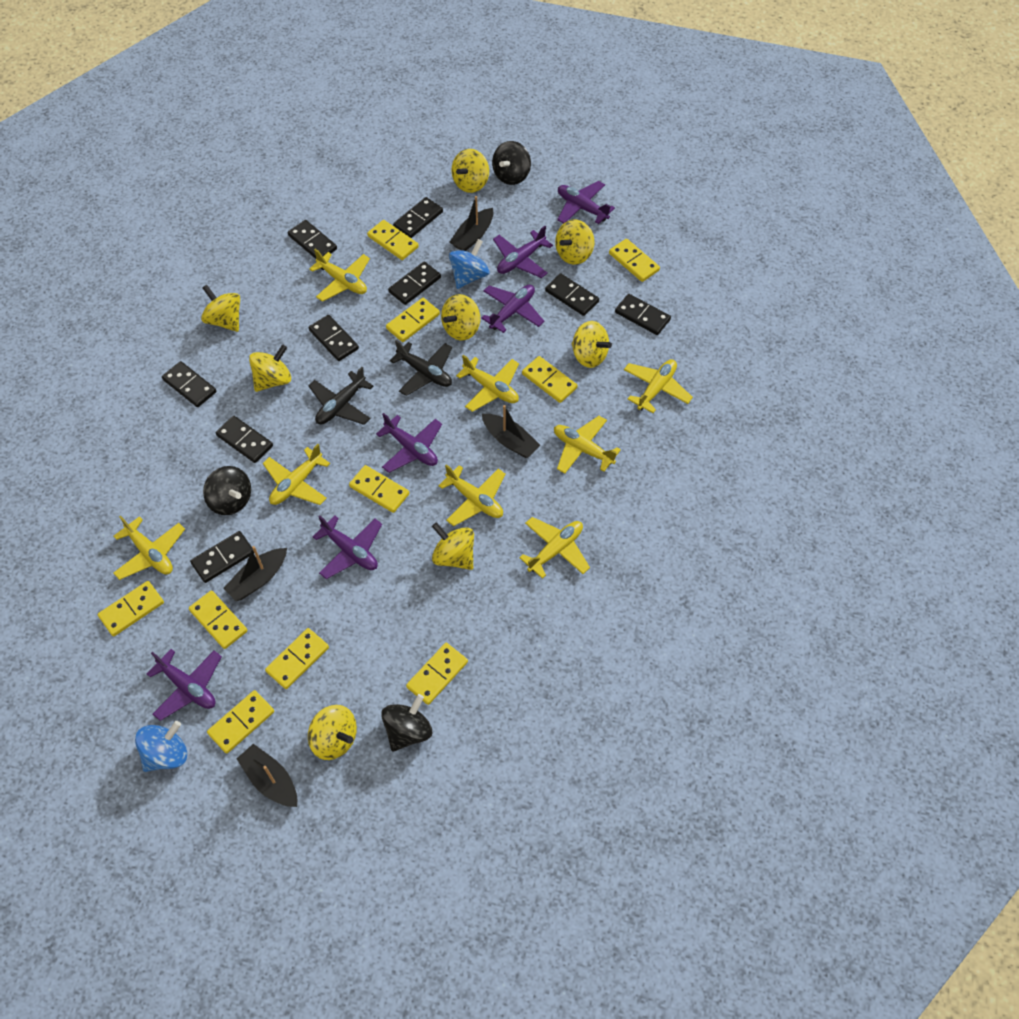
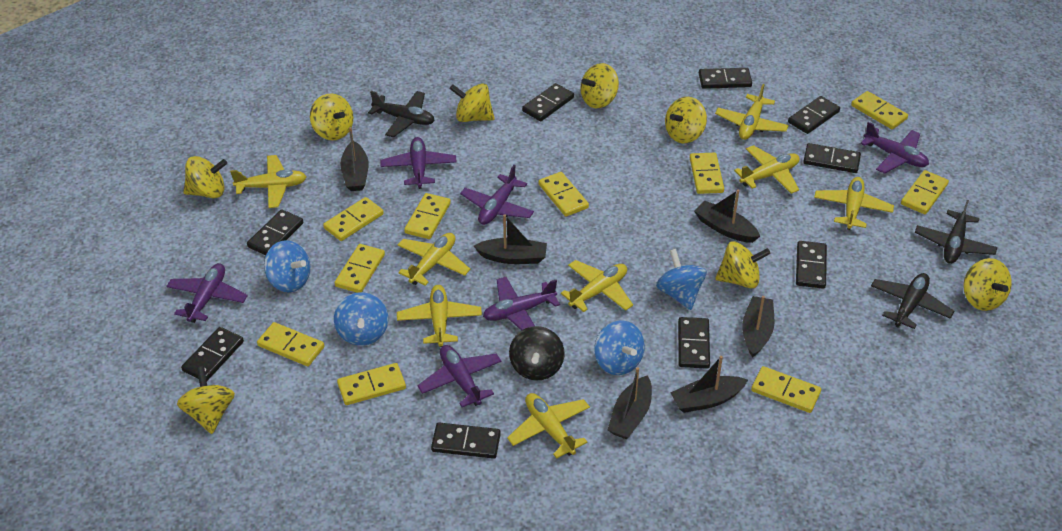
black boat: 4 -> 6
black plane: 2 -> 3
black spinning top: 3 -> 1
blue spinning top: 2 -> 4

